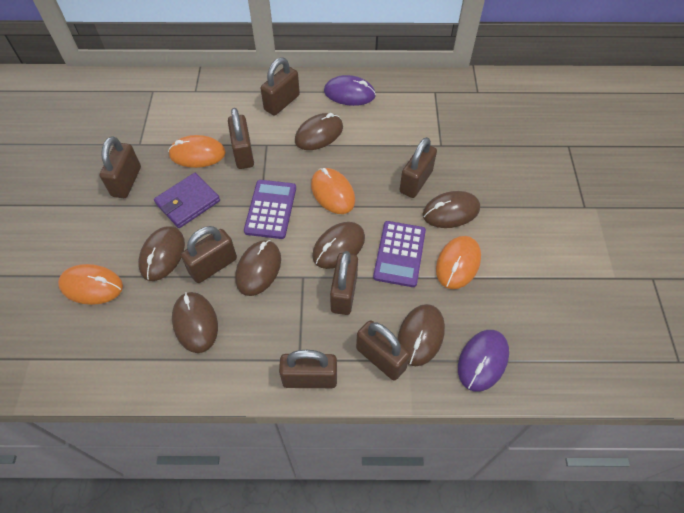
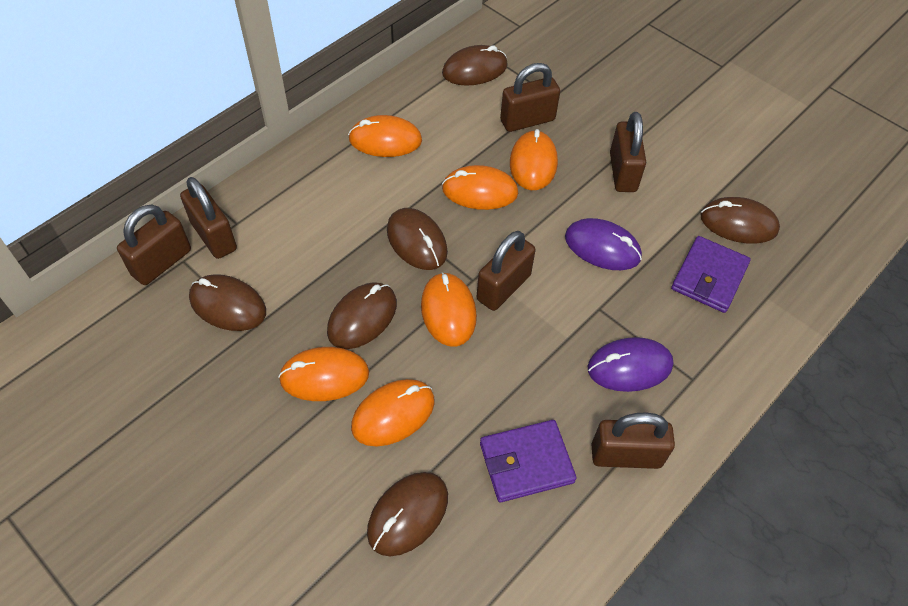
brown mouse: 7 -> 6
brown padlock: 8 -> 6
orange mouse: 4 -> 6
purple calculator: 2 -> 0
purple wallet: 1 -> 2

